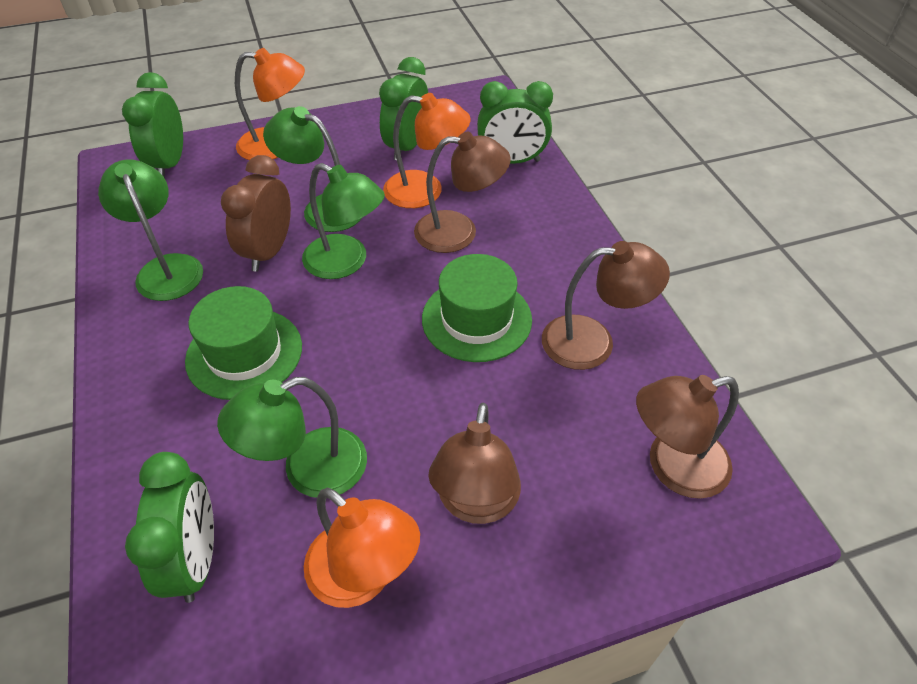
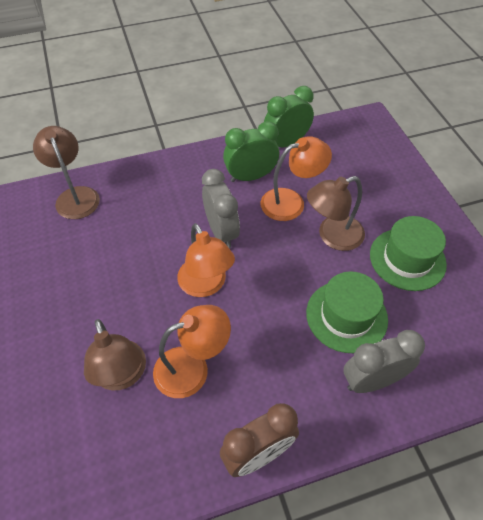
brown lamp: 4 -> 3
green clock: 4 -> 2
green lamp: 4 -> 0
grey clock: 0 -> 2

